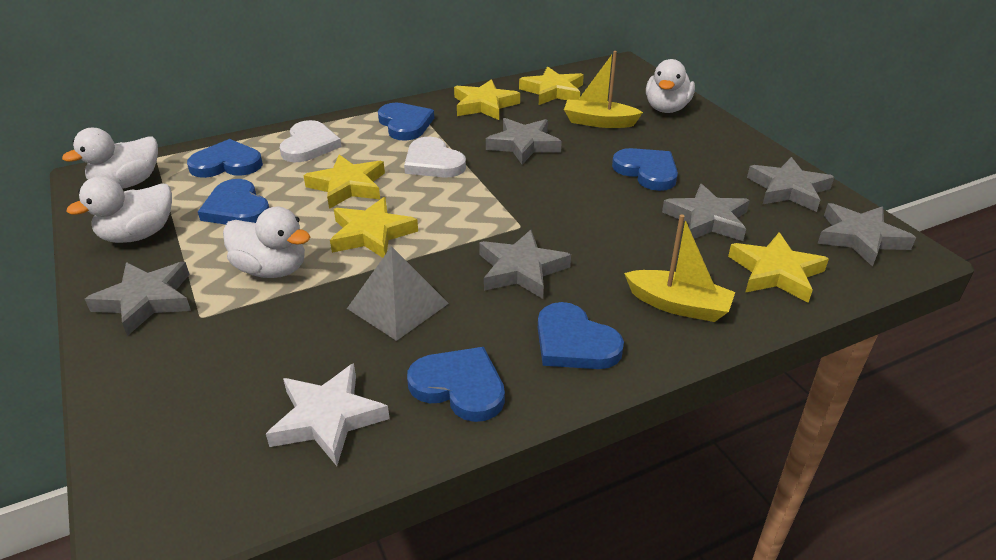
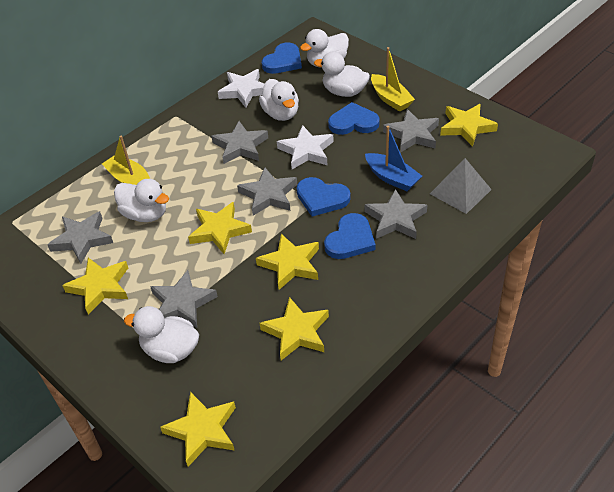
blue boat: 0 -> 1
blue heart: 6 -> 4
white duck: 4 -> 5
white heart: 2 -> 0
white star: 1 -> 2
yellow star: 5 -> 6

